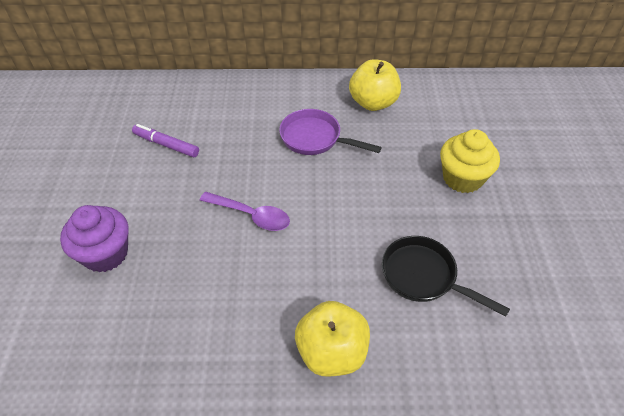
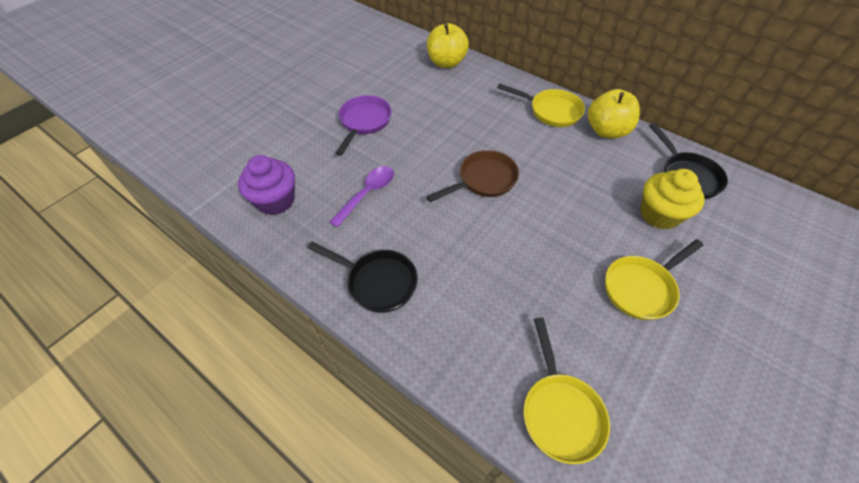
black pan: 1 -> 2
brown pan: 0 -> 1
purple marker: 1 -> 0
yellow pan: 0 -> 3

